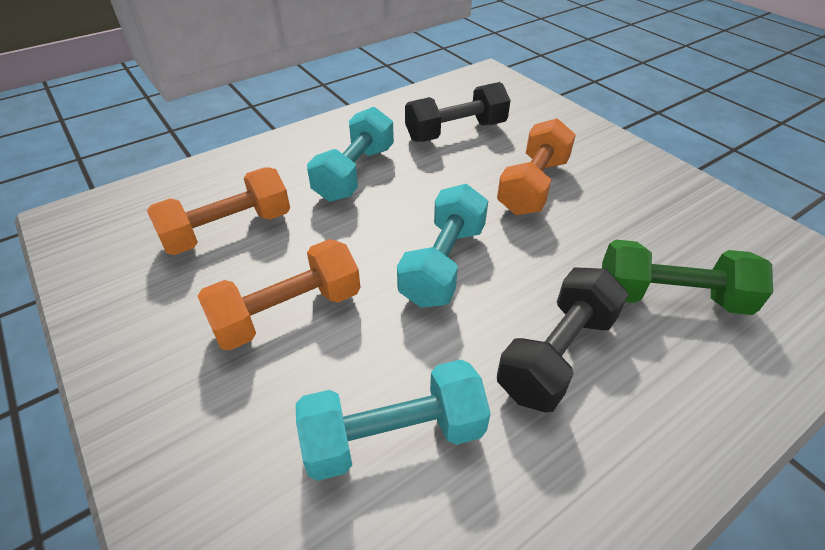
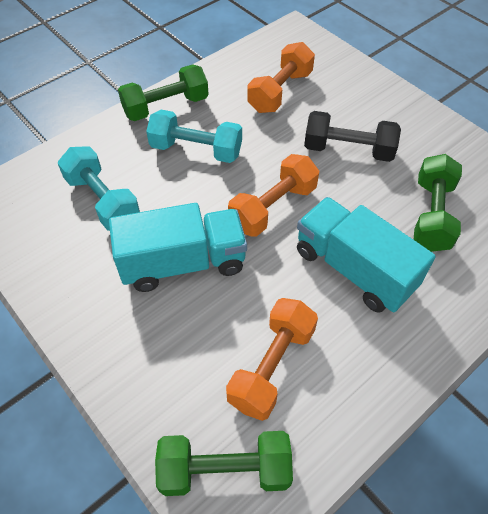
black dumbbell: 2 -> 1
green dumbbell: 1 -> 3
turquoise dumbbell: 3 -> 2
turquoise truck: 0 -> 2

